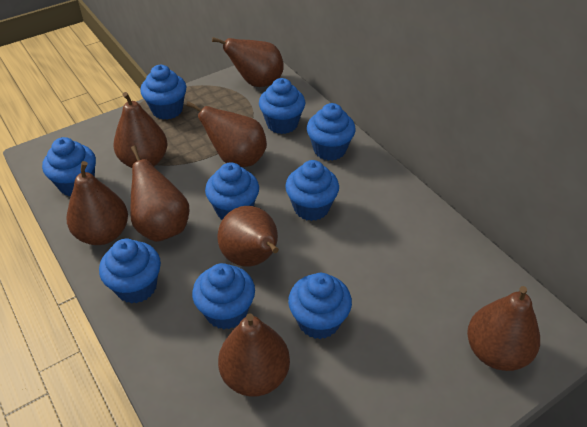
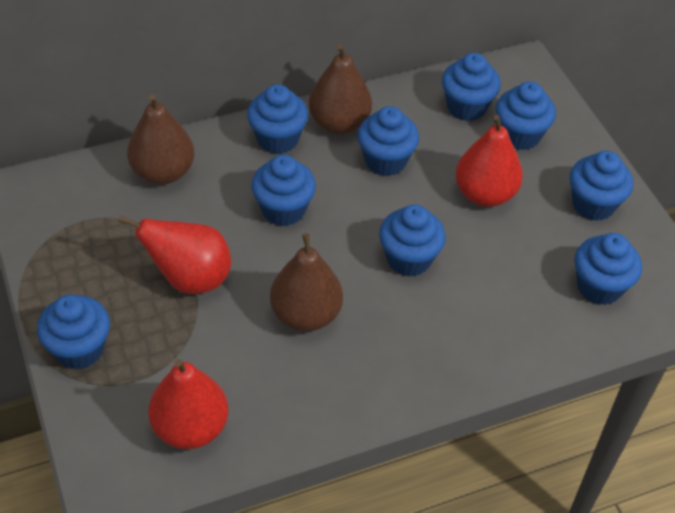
brown pear: 8 -> 3
red pear: 0 -> 3

